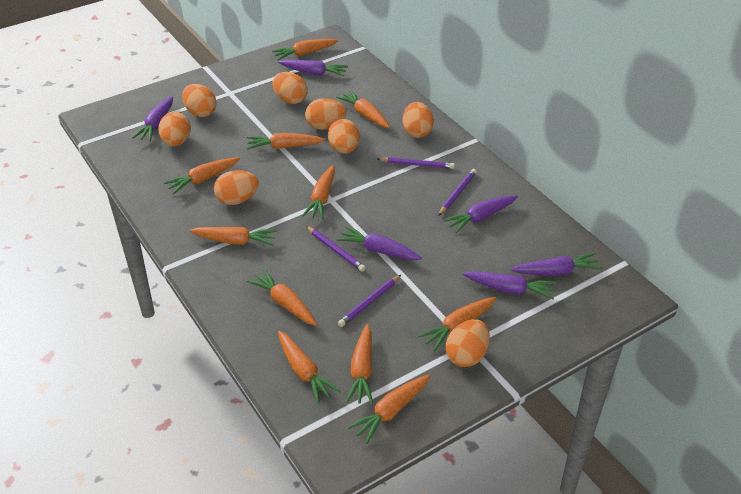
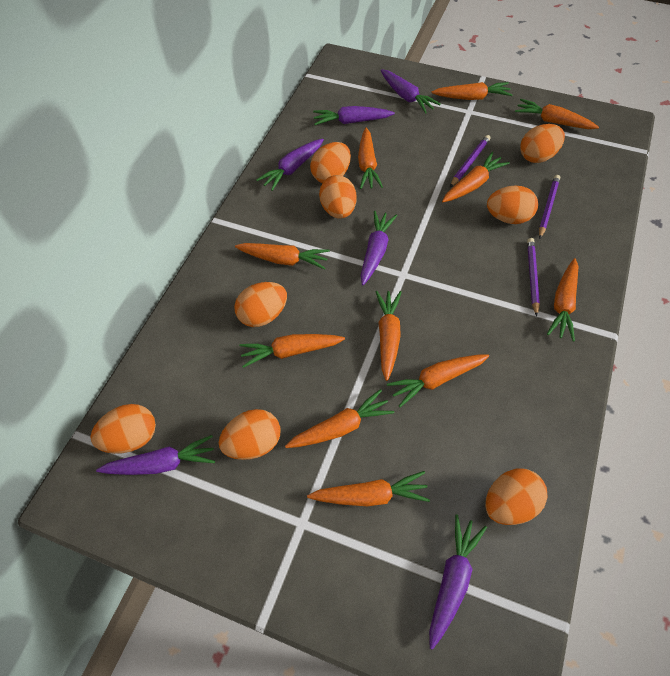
purple pencil: 4 -> 3

